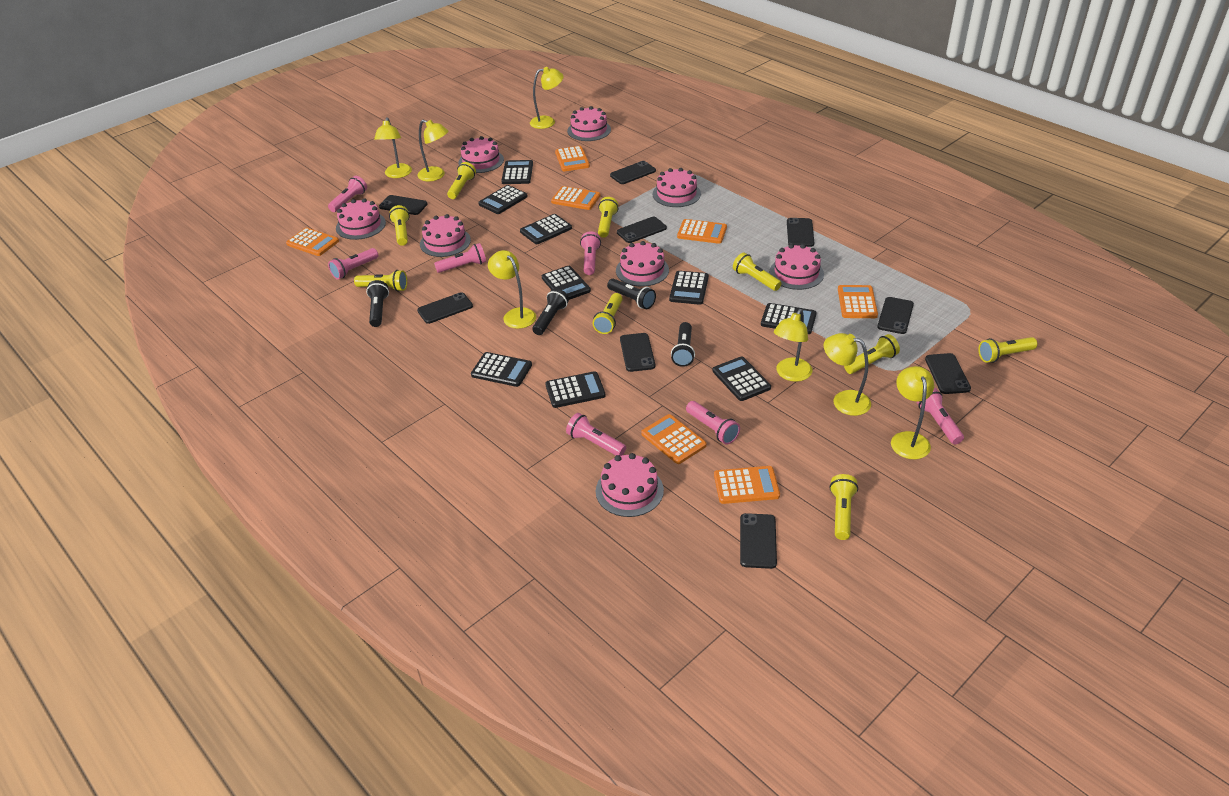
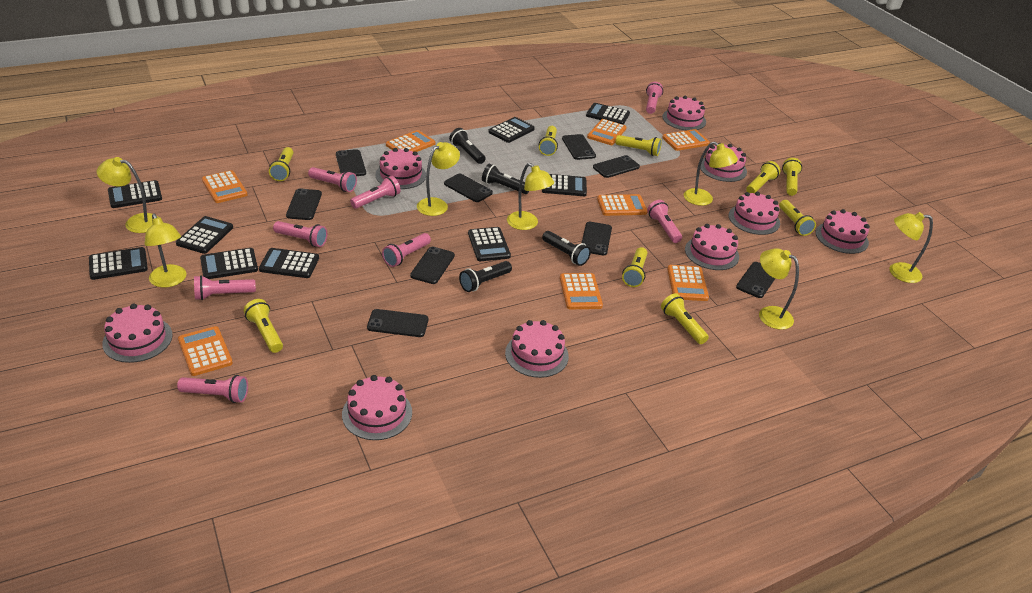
orange calculator: 7 -> 8
pink cake: 8 -> 9
pink flashlight: 7 -> 8

